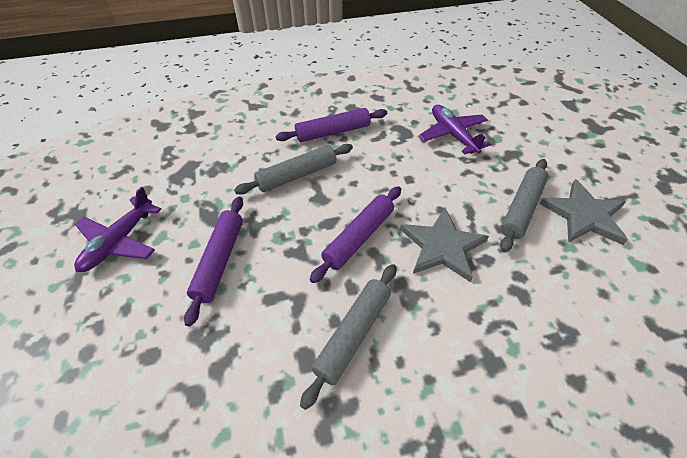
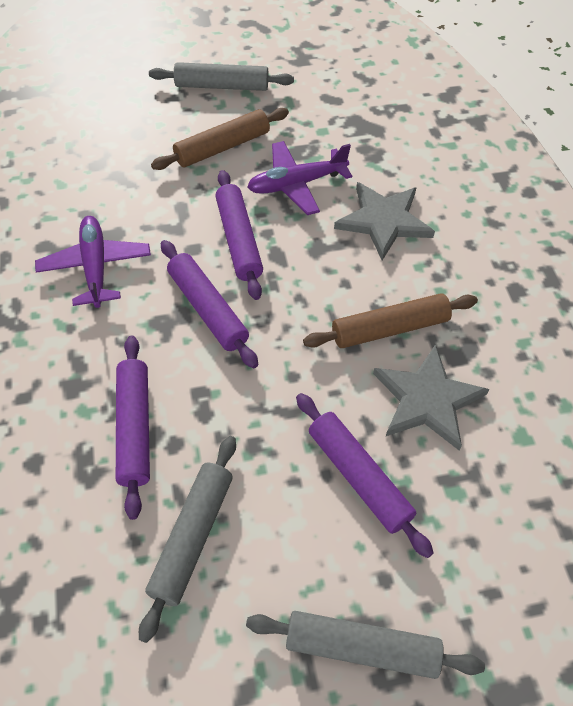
brown rolling pin: 0 -> 2
purple rolling pin: 3 -> 4

